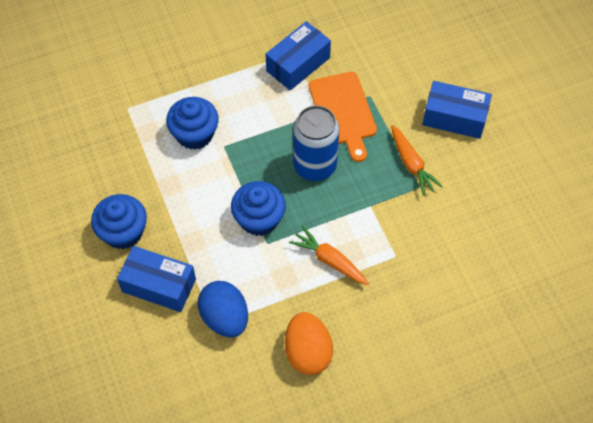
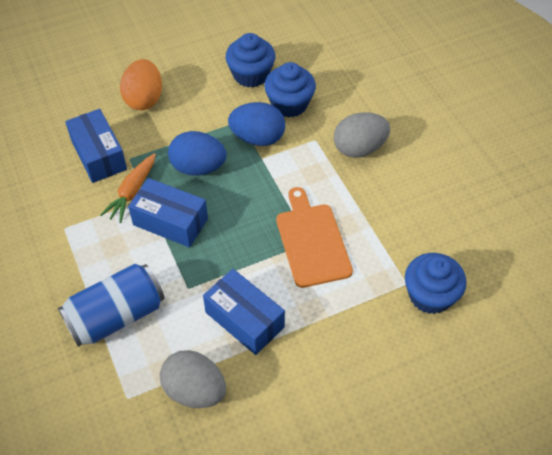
blue egg: 1 -> 2
grey egg: 0 -> 2
orange carrot: 2 -> 1

